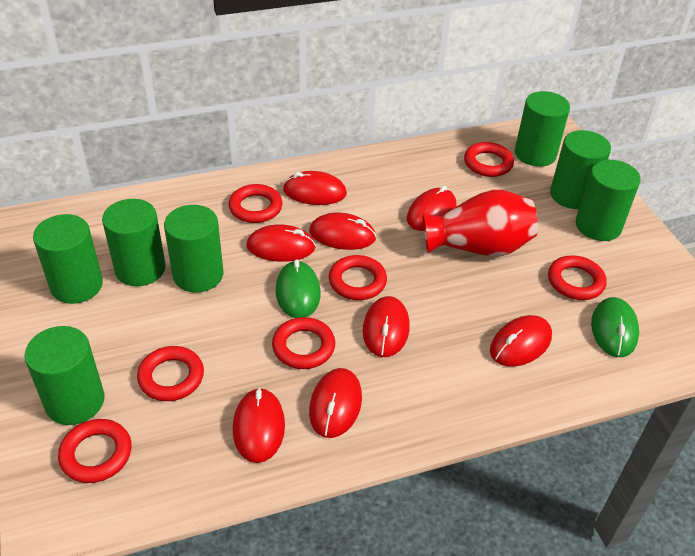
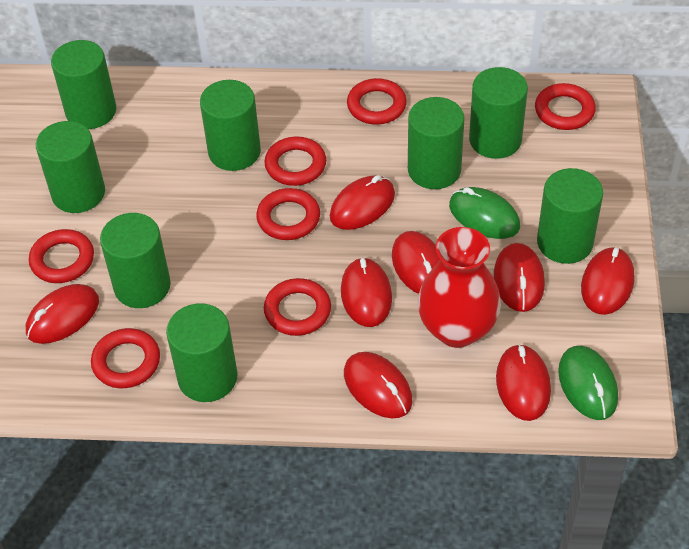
green cylinder: 7 -> 8

